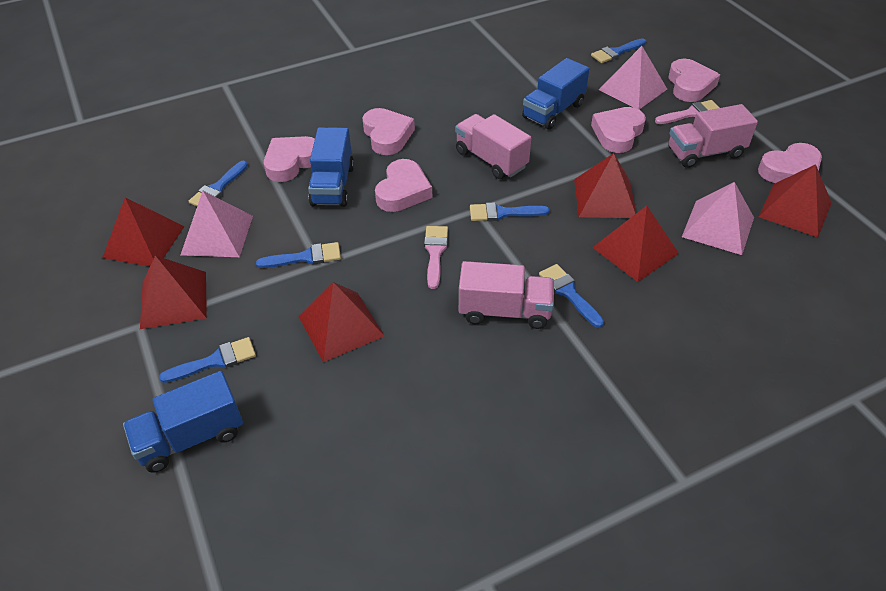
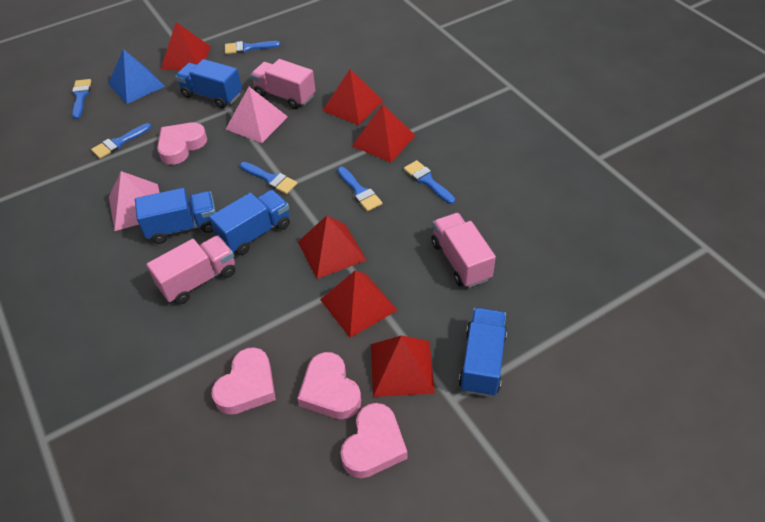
blue pyramid: 0 -> 1
blue truck: 3 -> 4
pink brush: 2 -> 0
pink heart: 6 -> 4
pink pyramid: 3 -> 2

